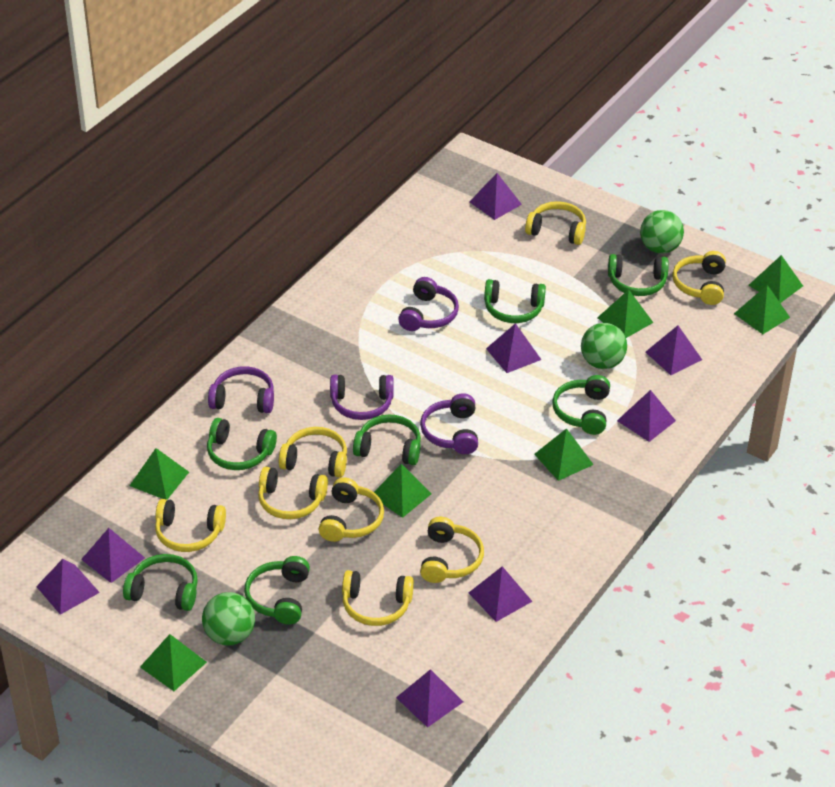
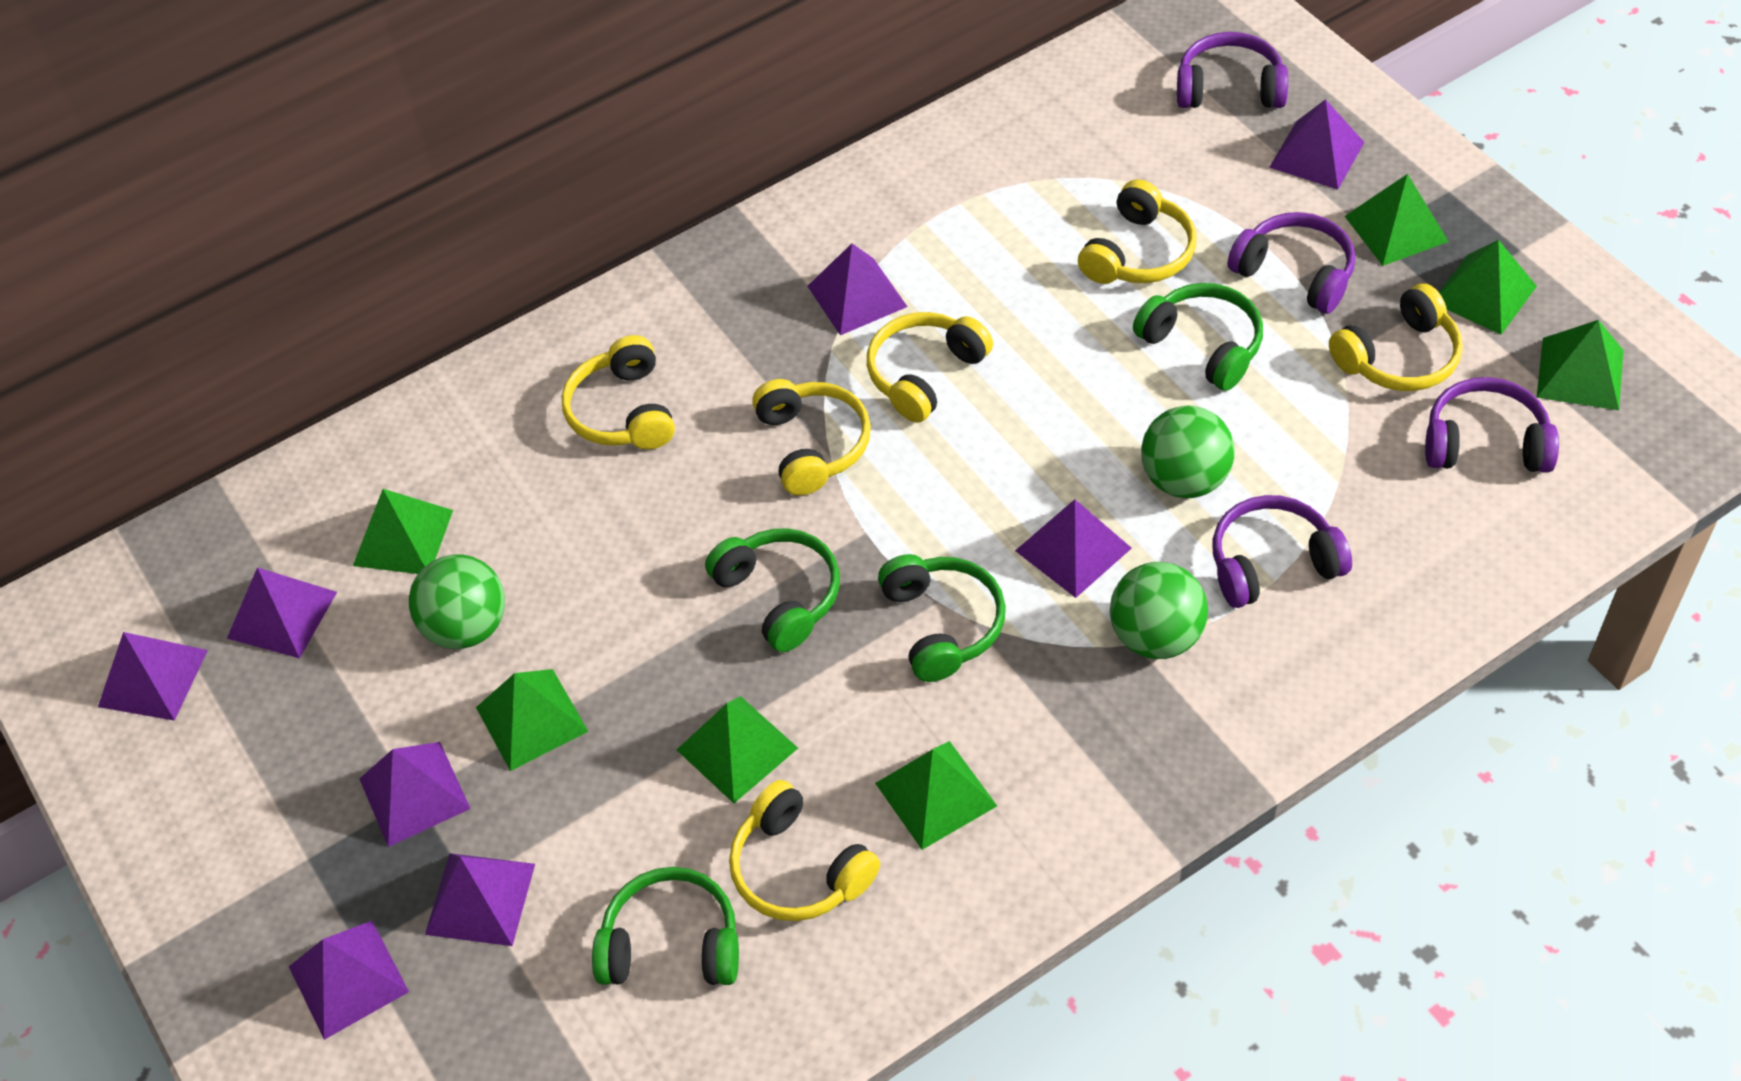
green headphones: 7 -> 4
yellow headphones: 8 -> 6

